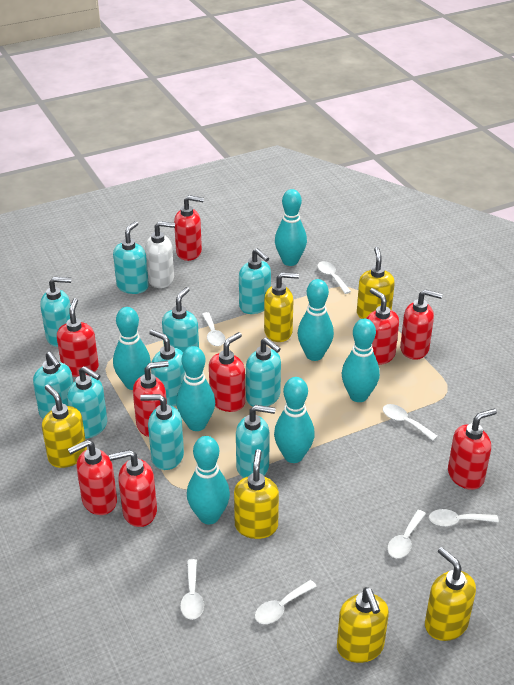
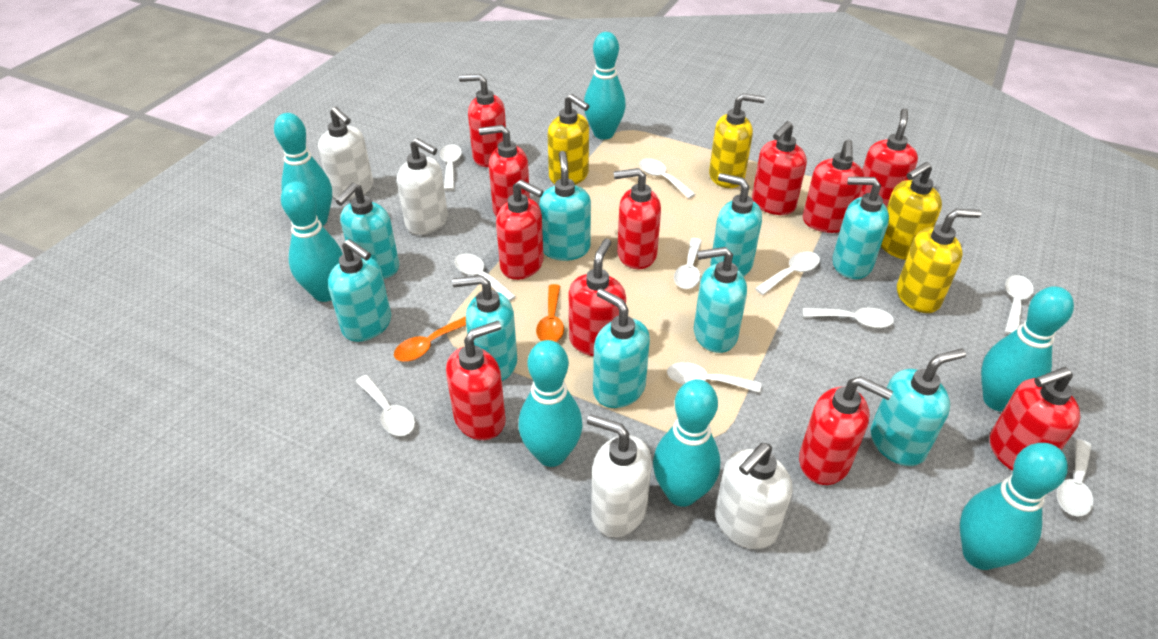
orange spoon: 0 -> 2
red soap dispenser: 9 -> 11
turquoise soap dispenser: 10 -> 9
white soap dispenser: 1 -> 4
white spoon: 7 -> 10
yellow soap dispenser: 6 -> 4

